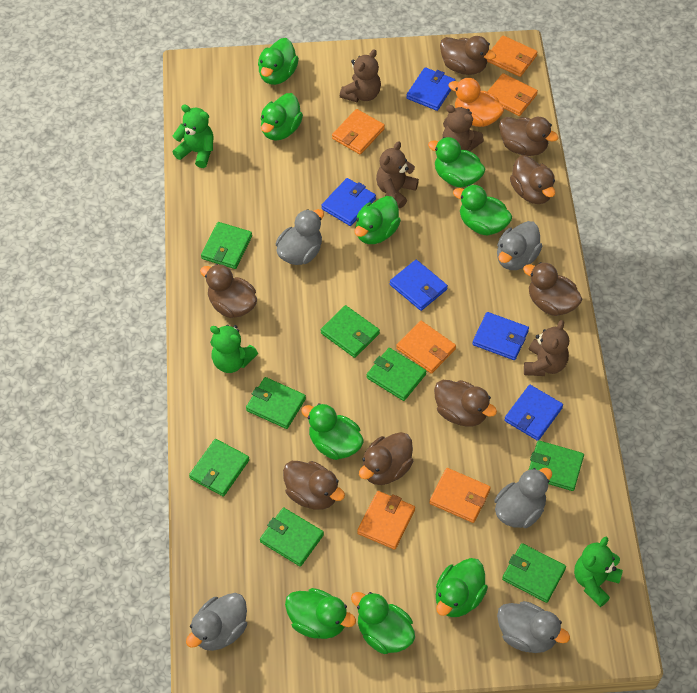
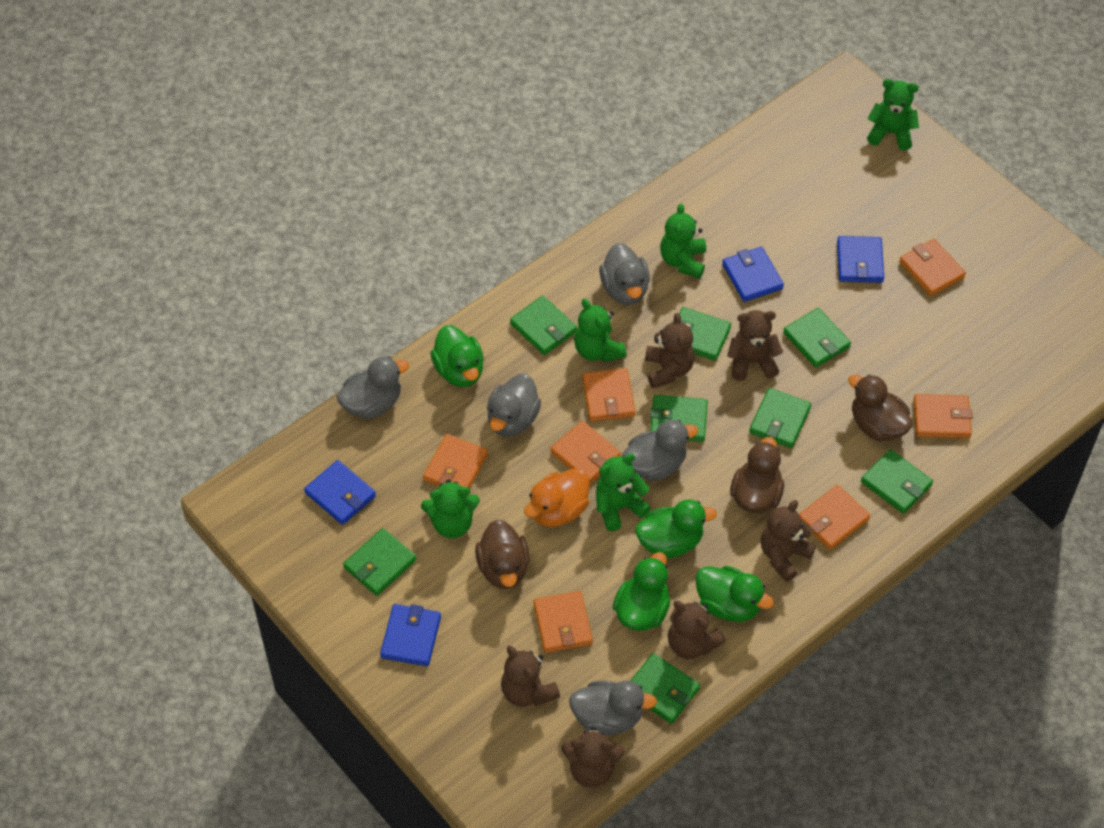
blue wallet: 5 -> 4
brown duck: 8 -> 3
brown teddy bear: 4 -> 6
green duck: 9 -> 4
green teddy bear: 3 -> 5
orange wallet: 6 -> 7

